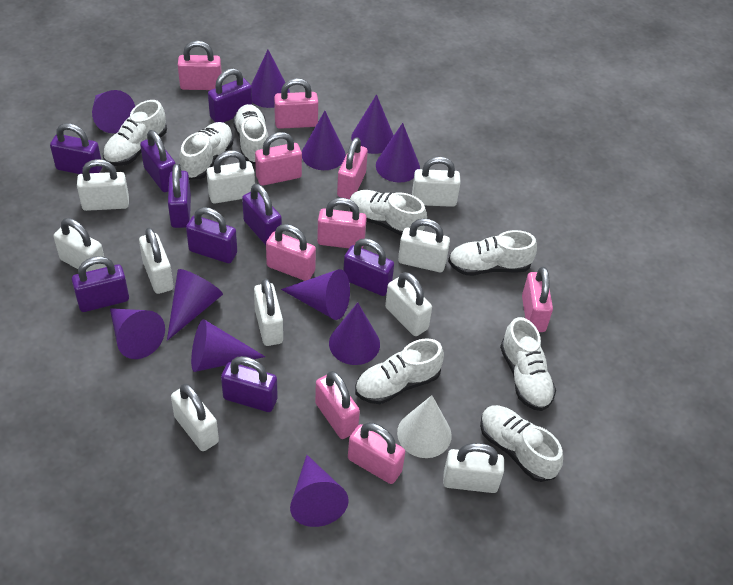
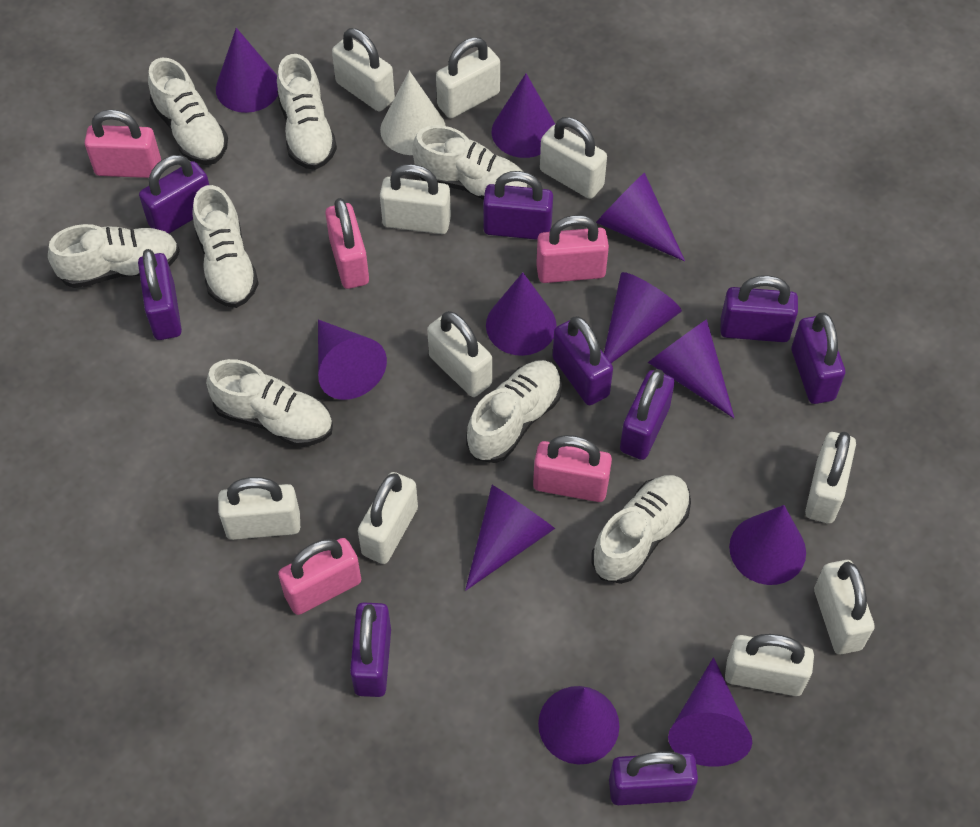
pink padlock: 9 -> 5

